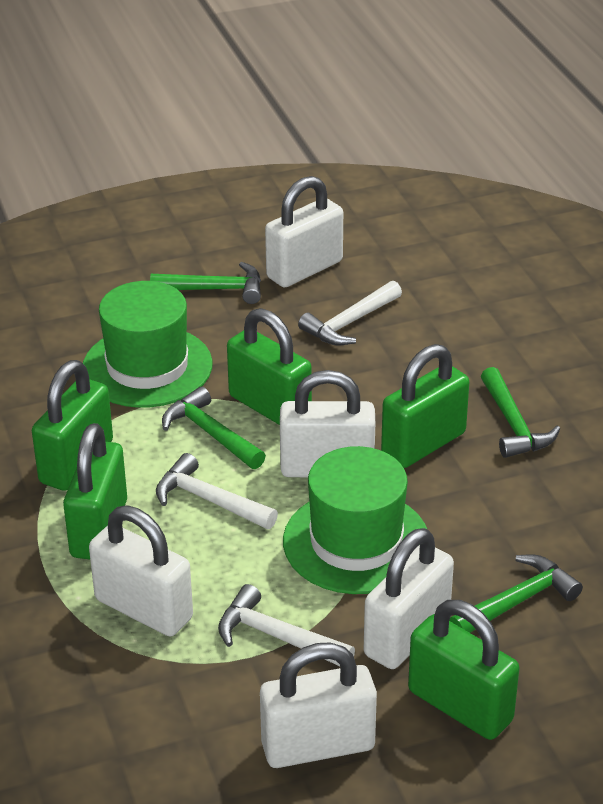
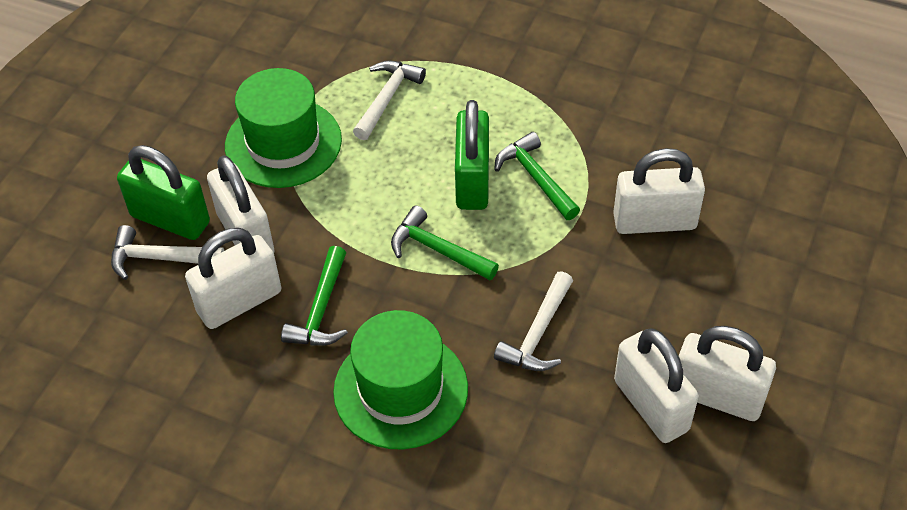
green hammer: 4 -> 3
green padlock: 5 -> 2

